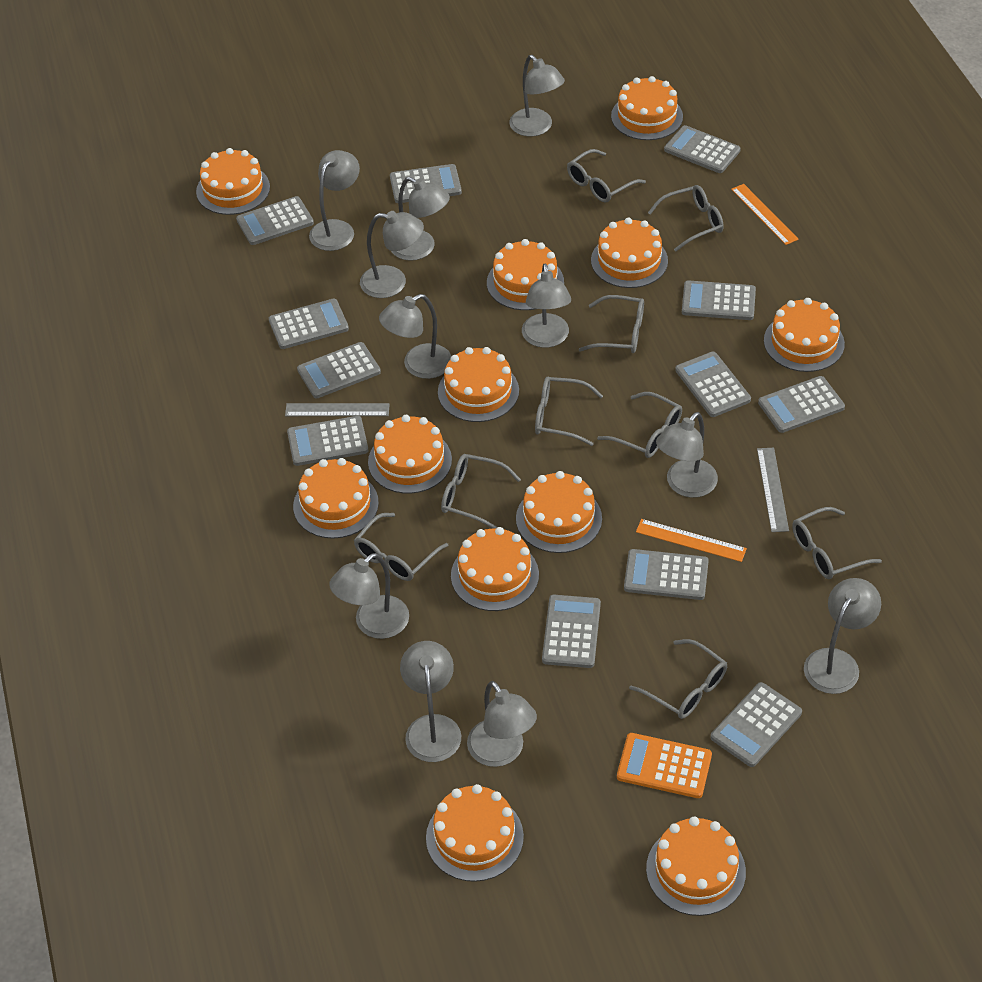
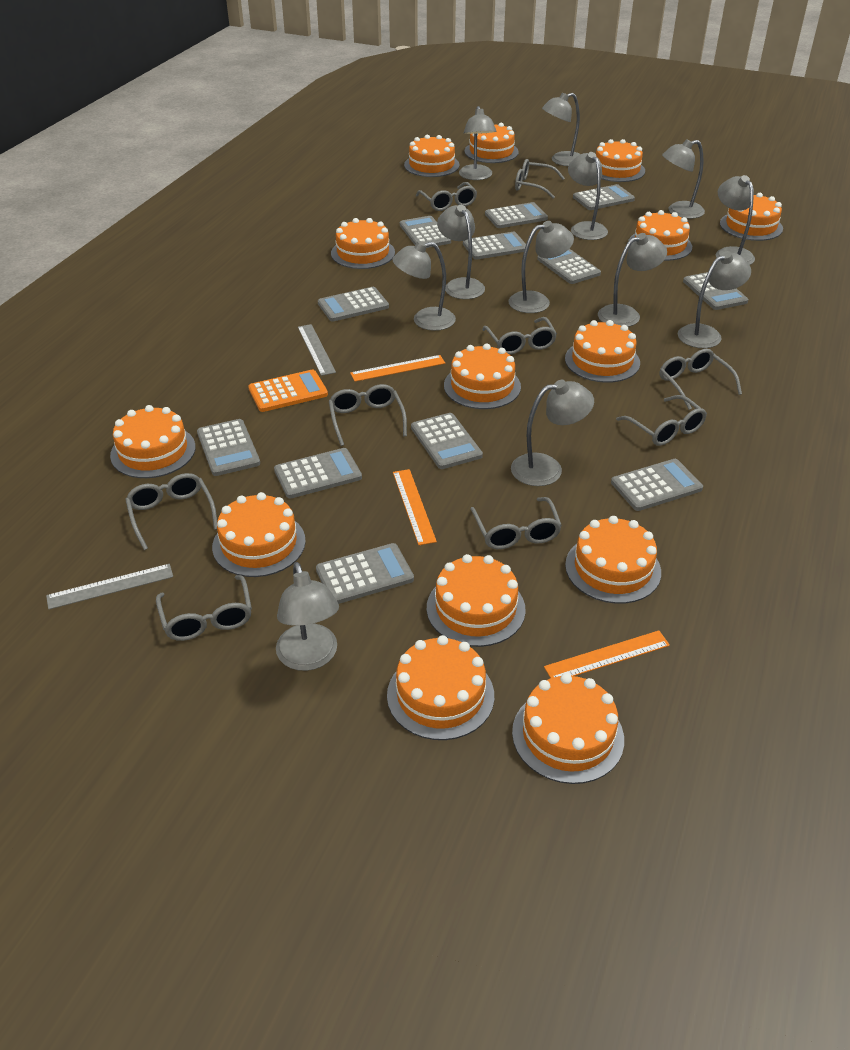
grey lamp: 11 -> 12
orange cake: 12 -> 14
orange ruler: 2 -> 3

